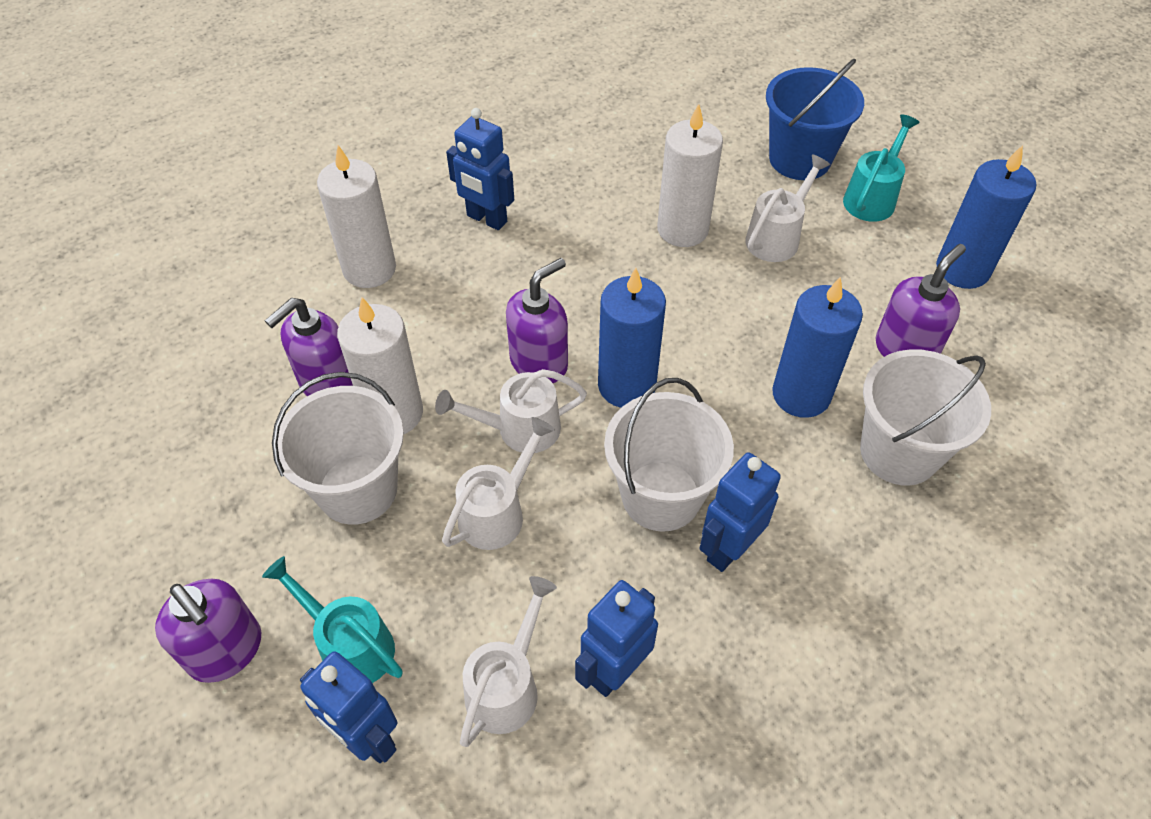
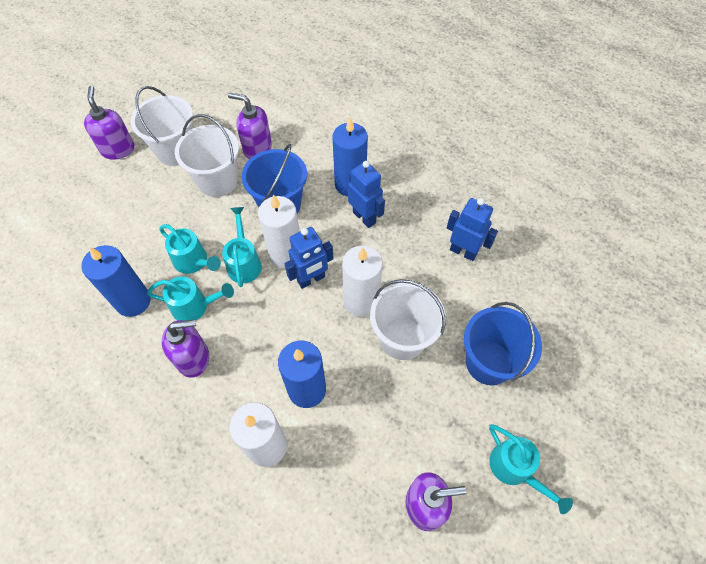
blue bucket: 1 -> 2
blue robot: 4 -> 3
turquoise watering can: 2 -> 4
white watering can: 4 -> 0

